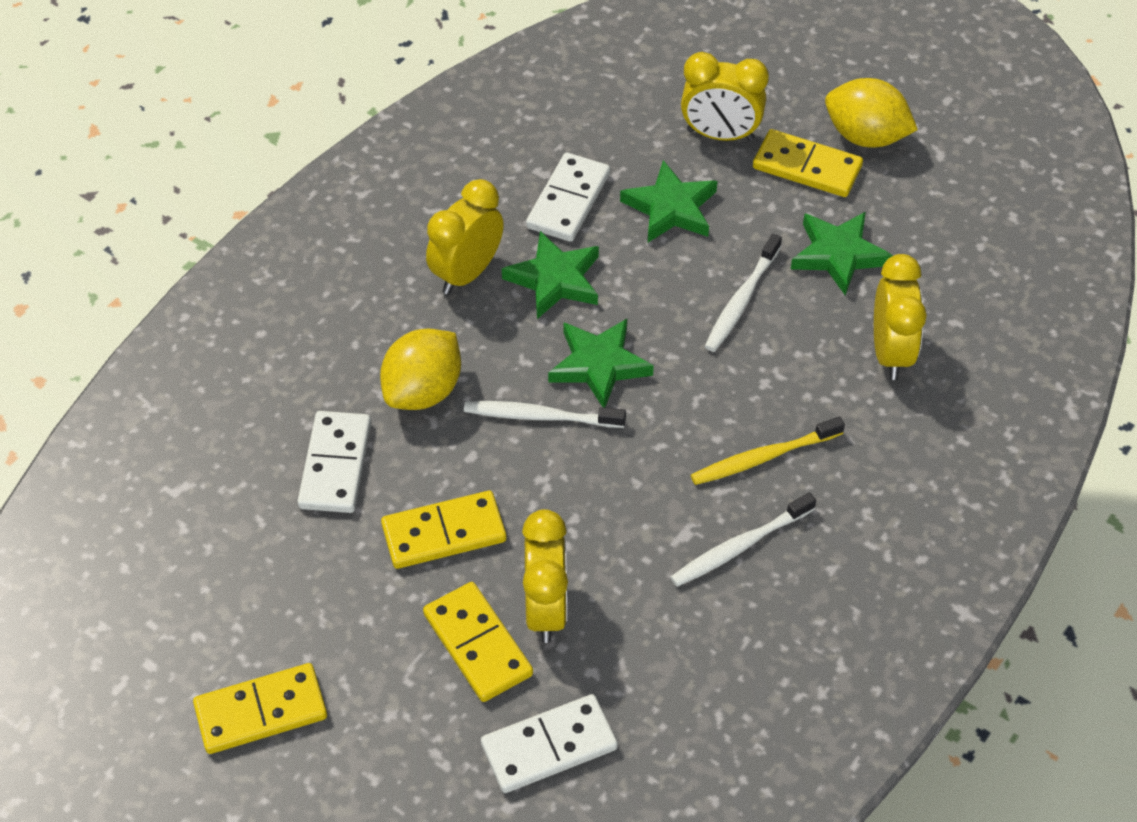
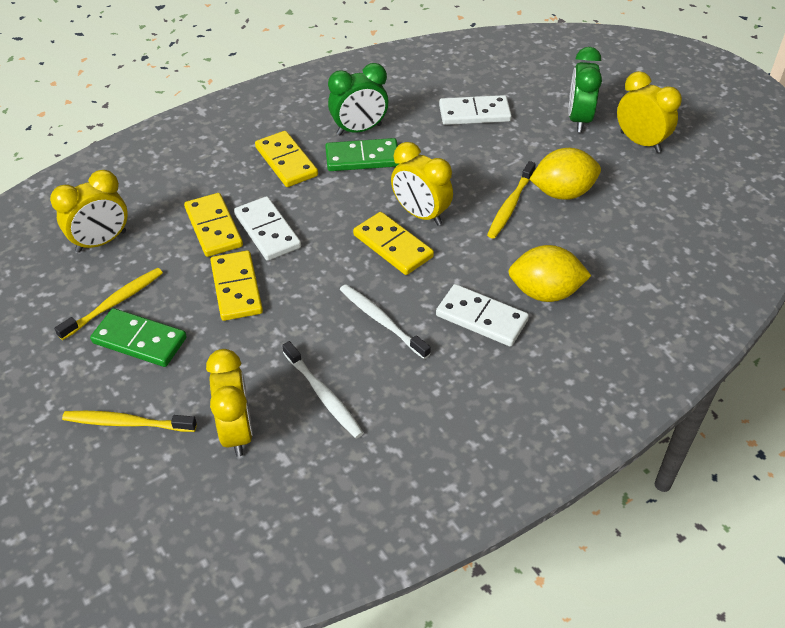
green clock: 0 -> 2
green domino: 0 -> 2
green star: 4 -> 0
white toothbrush: 3 -> 2
yellow toothbrush: 1 -> 3

